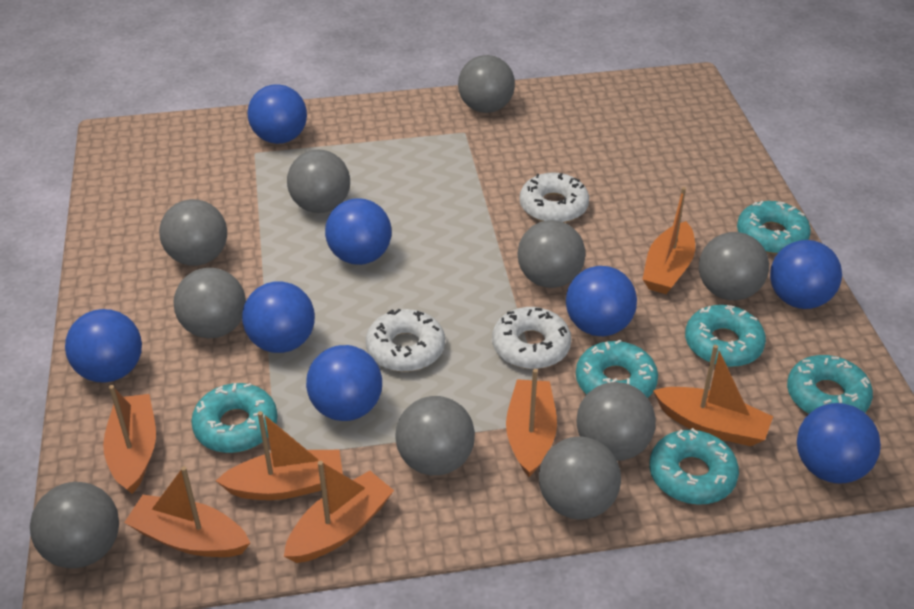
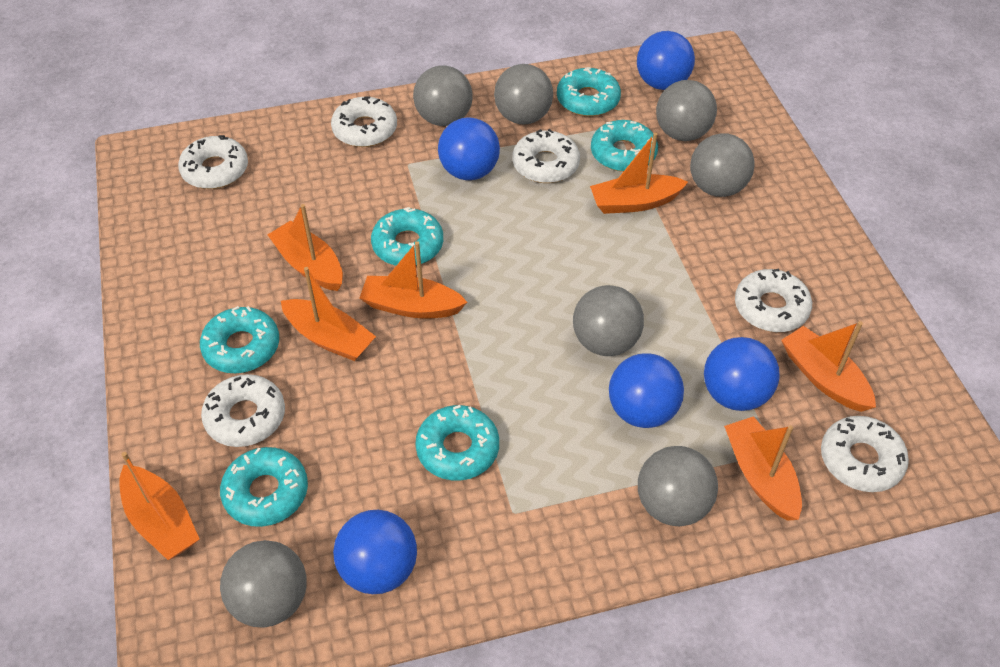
blue ball: 8 -> 5
grey ball: 10 -> 7
white donut: 3 -> 6

